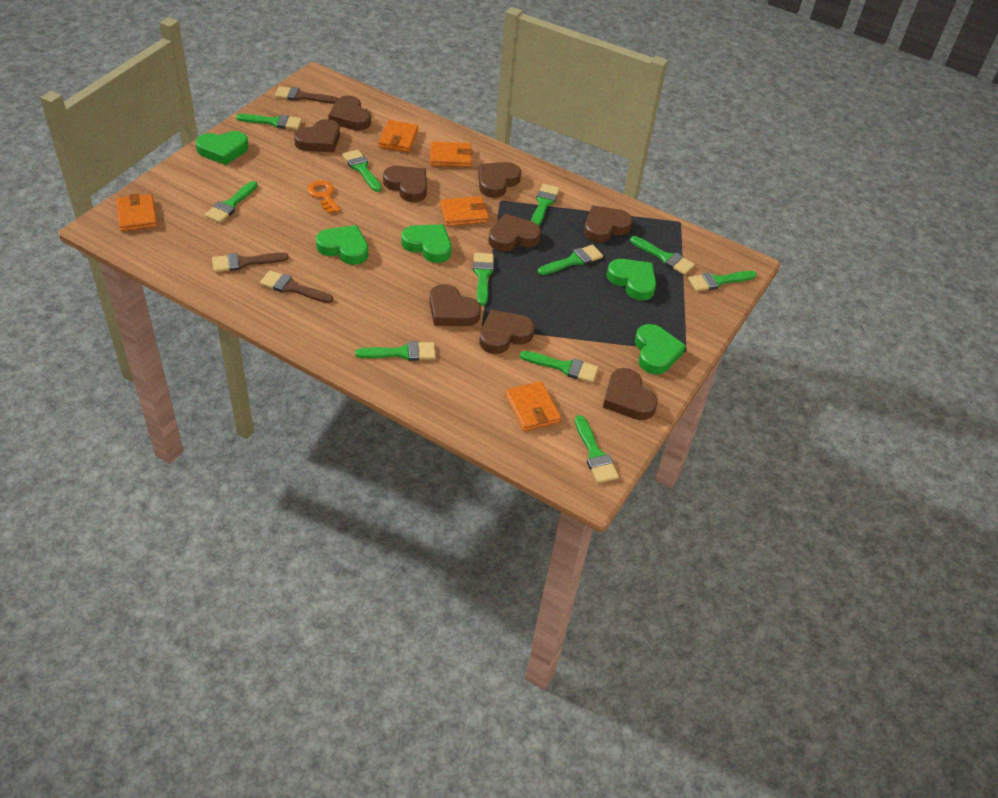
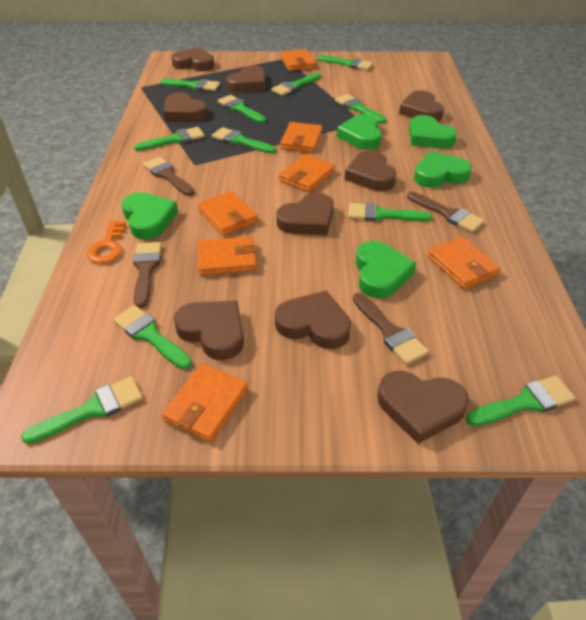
brown brush: 3 -> 4
orange wallet: 5 -> 7

